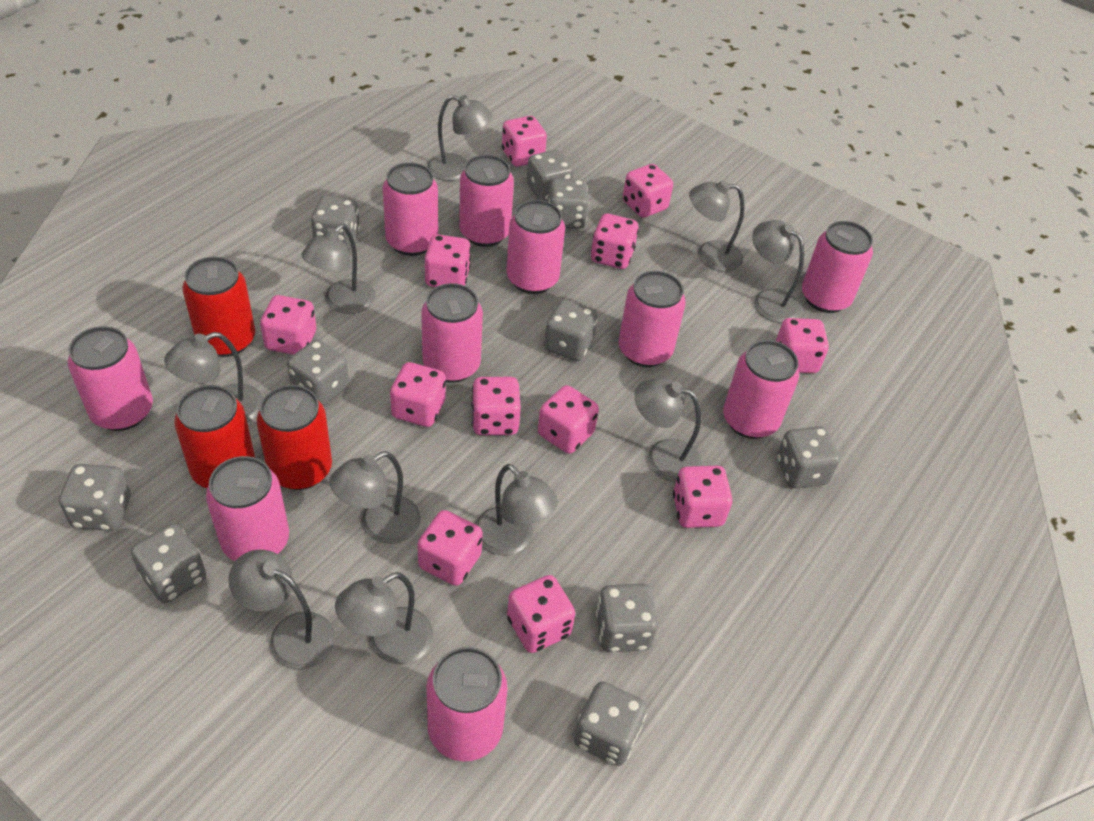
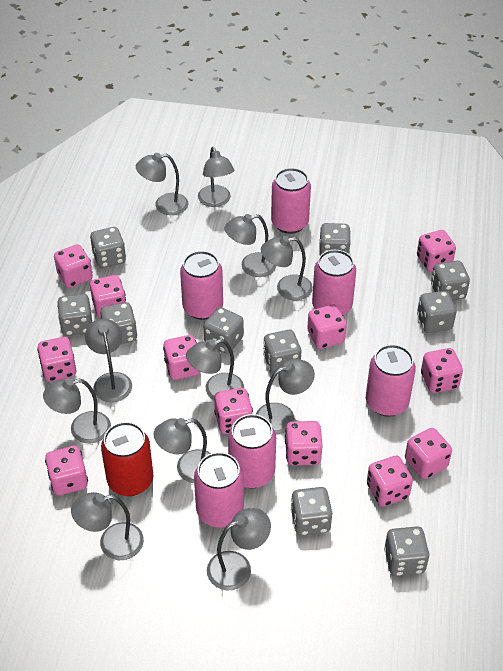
grey lamp: 10 -> 11
pink can: 10 -> 6
red can: 3 -> 1

